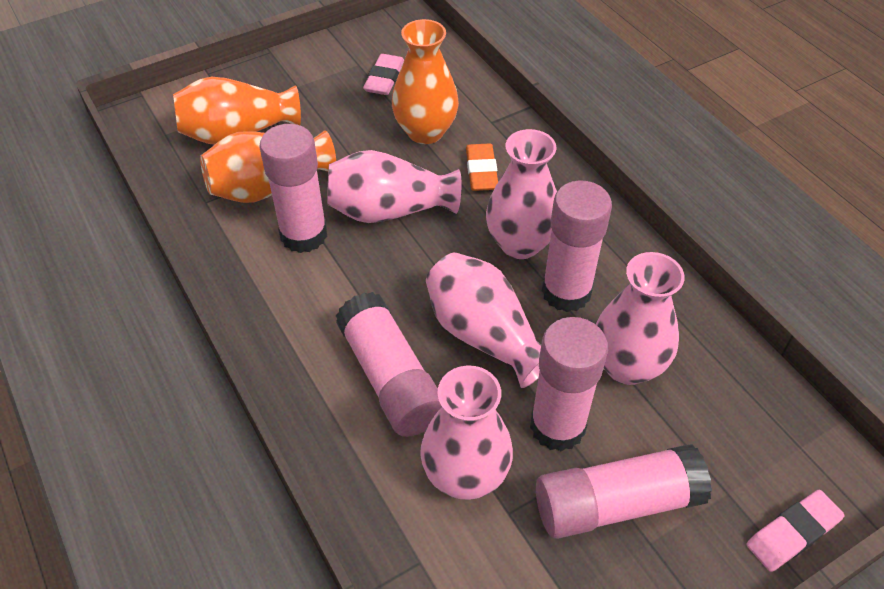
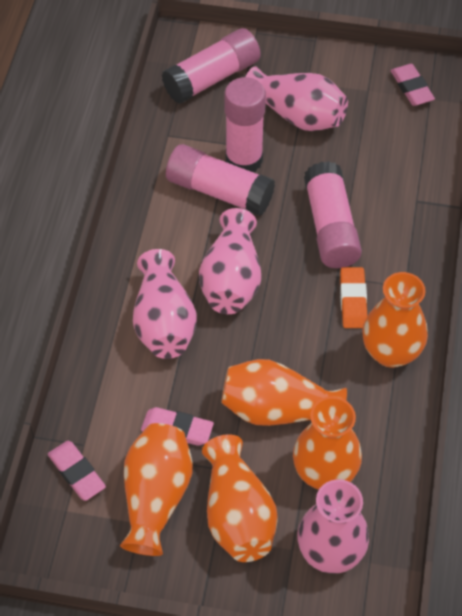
orange vase: 3 -> 5
pink eraser: 2 -> 3
pink glue stick: 5 -> 4
pink vase: 5 -> 4

